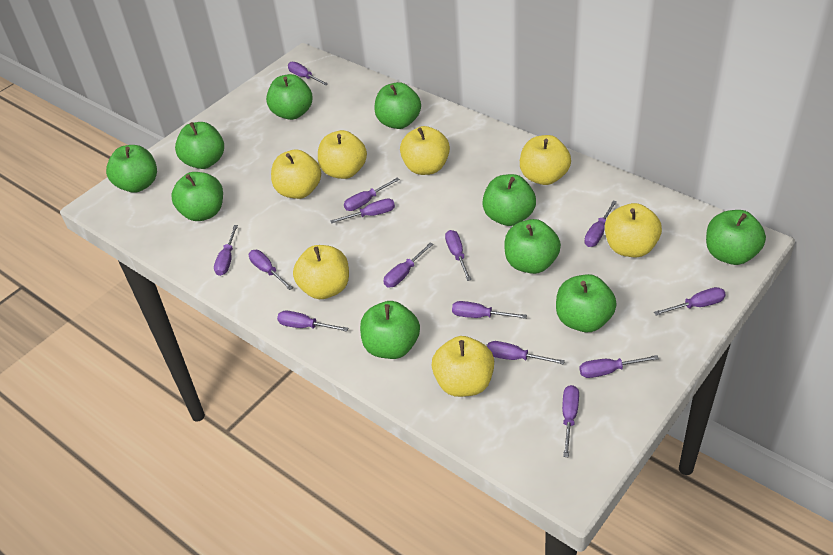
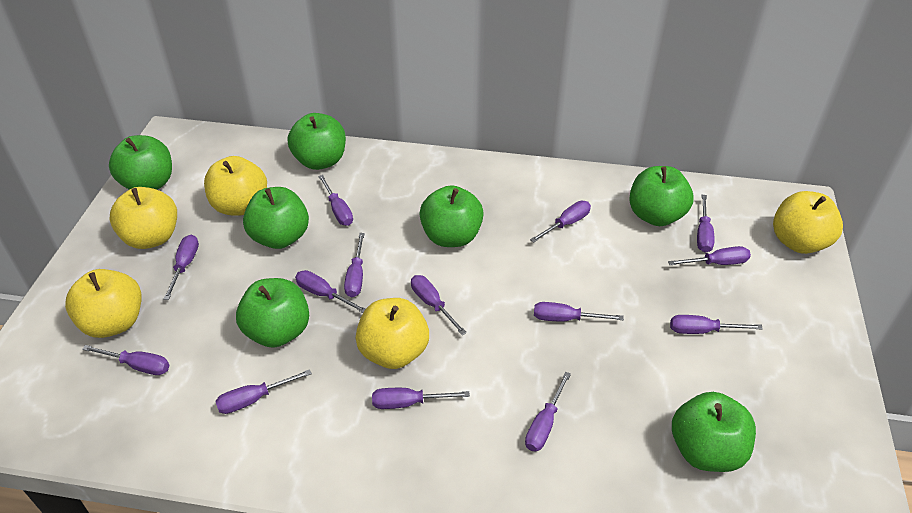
green apple: 10 -> 7
yellow apple: 7 -> 5

